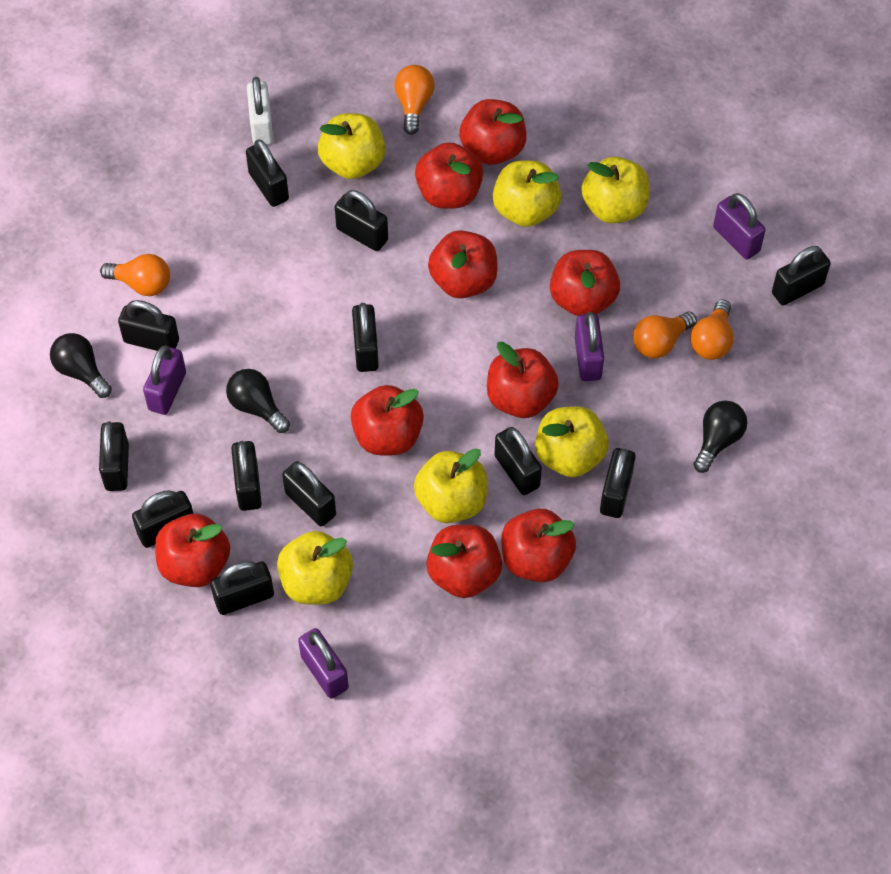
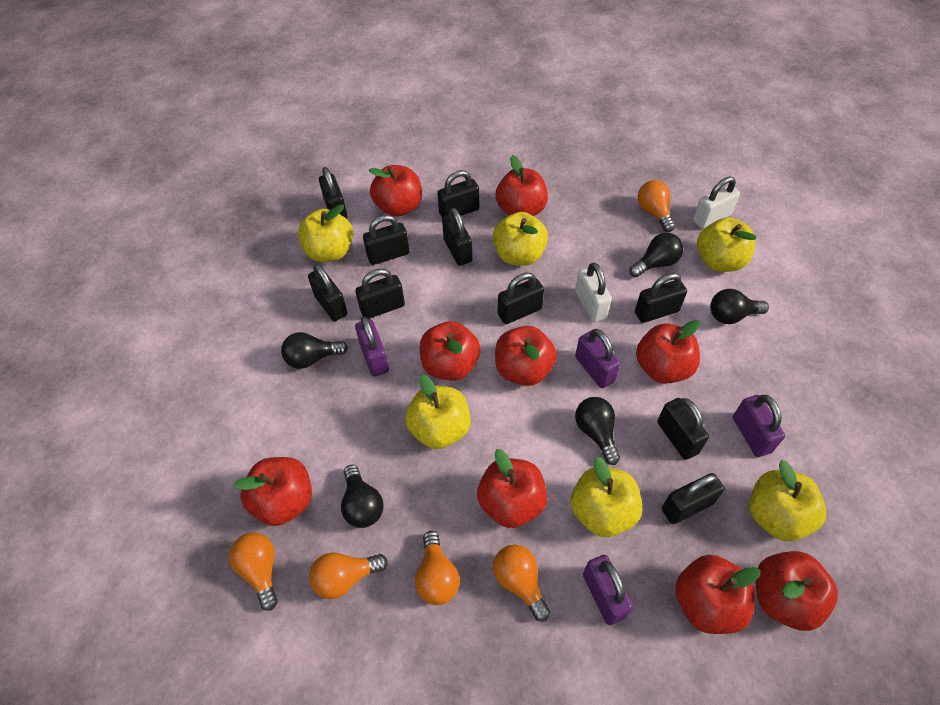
black light bulb: 3 -> 5
black padlock: 12 -> 10
orange light bulb: 4 -> 5
white padlock: 1 -> 2

